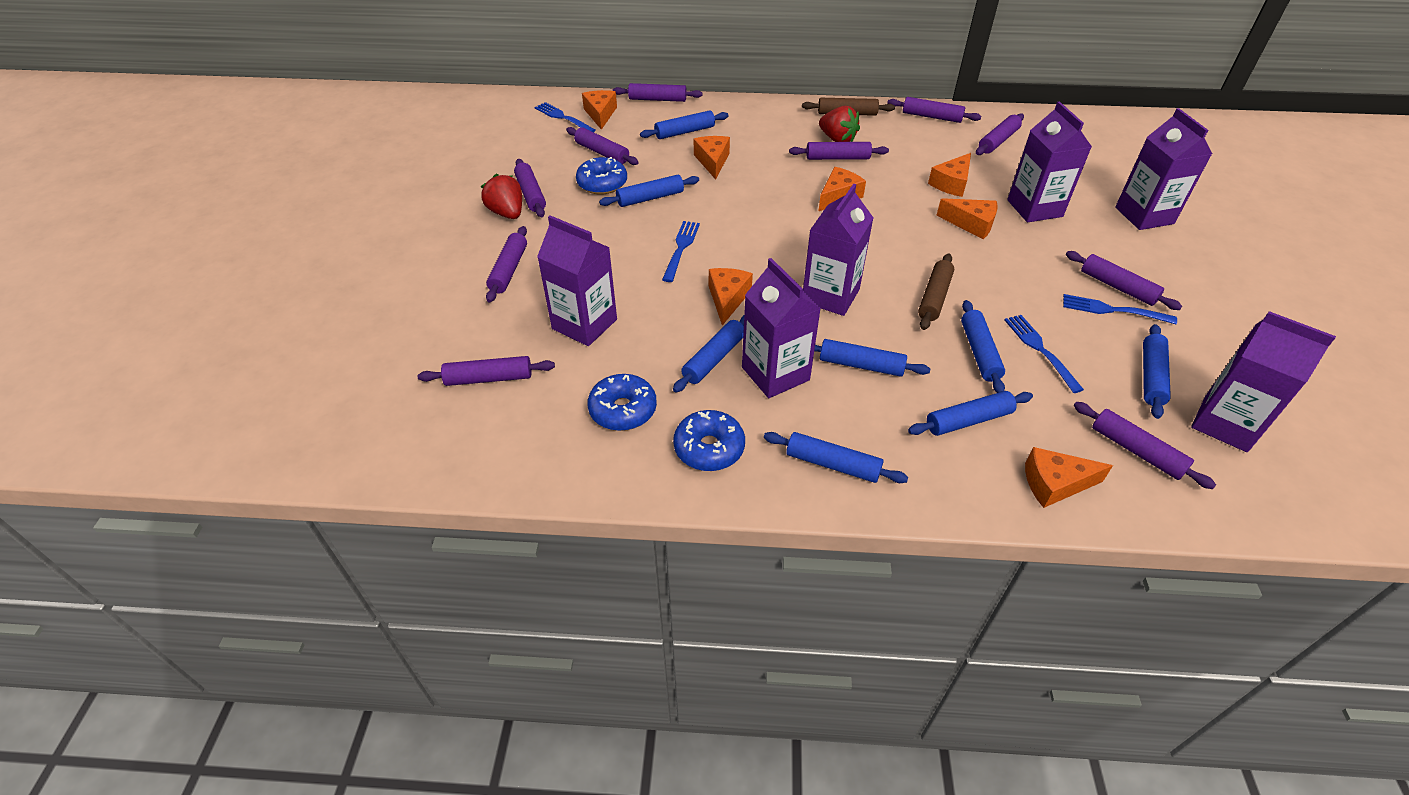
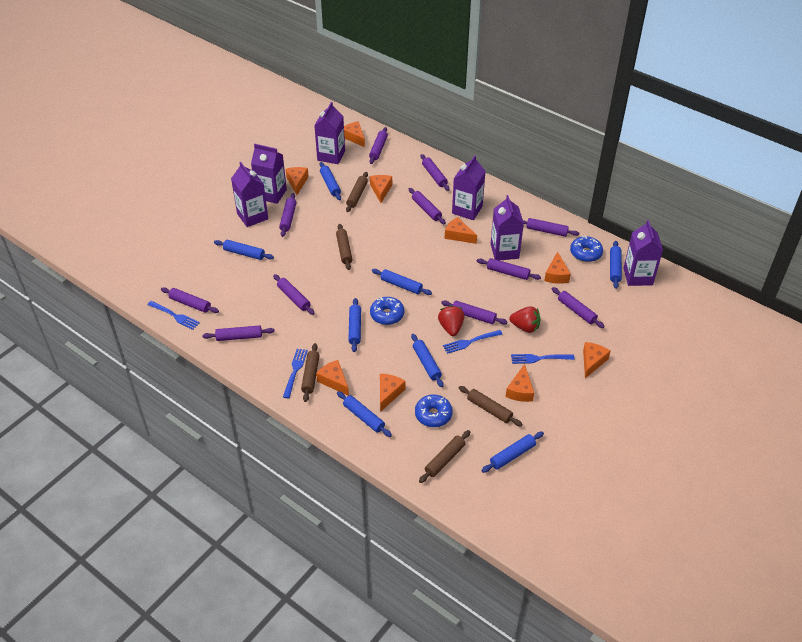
brown rolling pin: 2 -> 5
orange cheese: 7 -> 9
purple rolling pin: 10 -> 11

